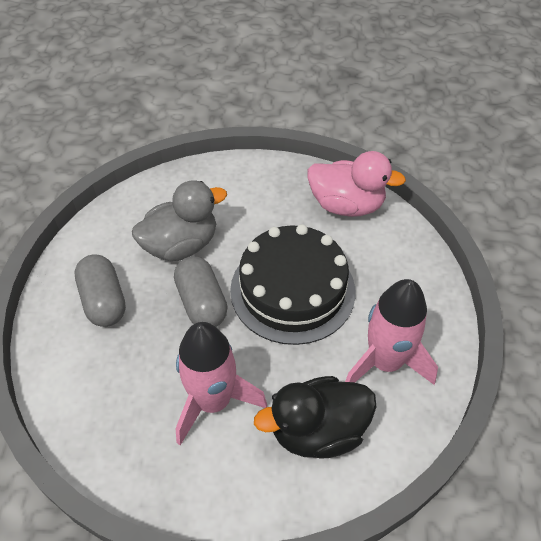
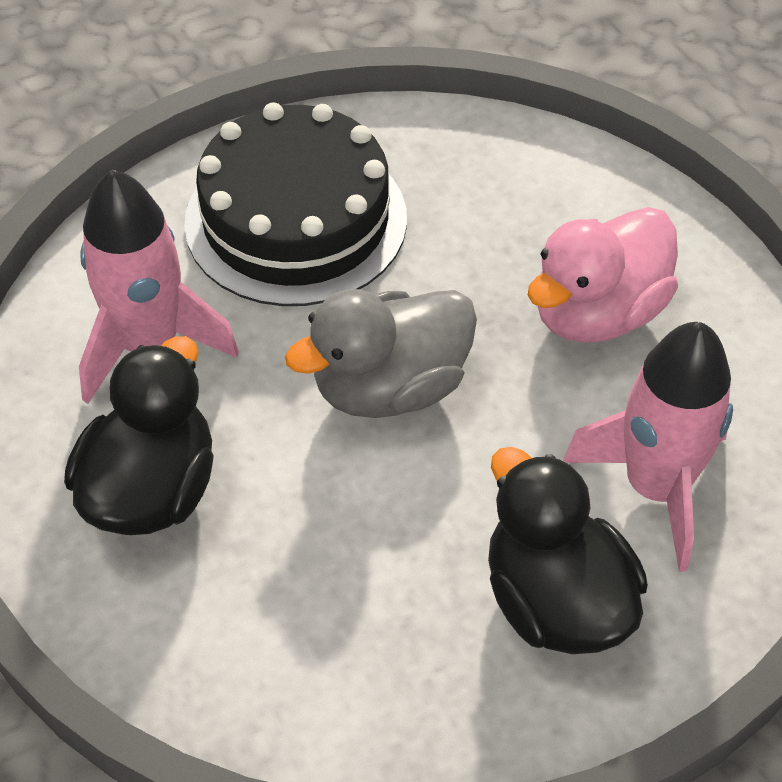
black duck: 1 -> 2
grey capsule: 2 -> 0

